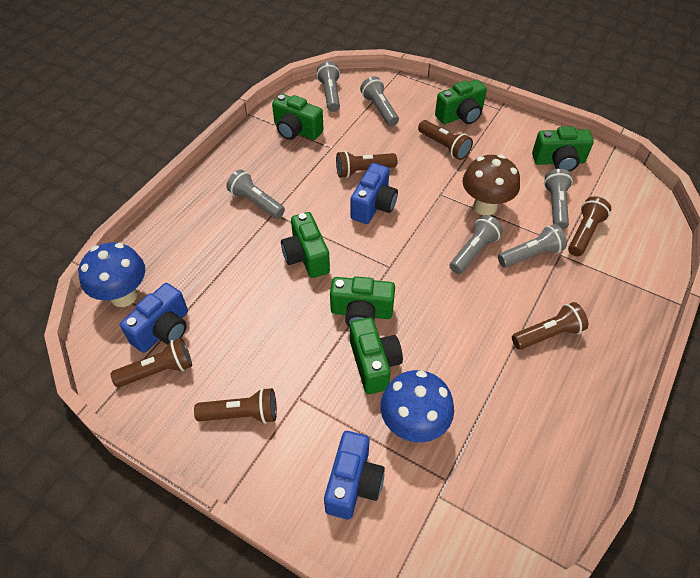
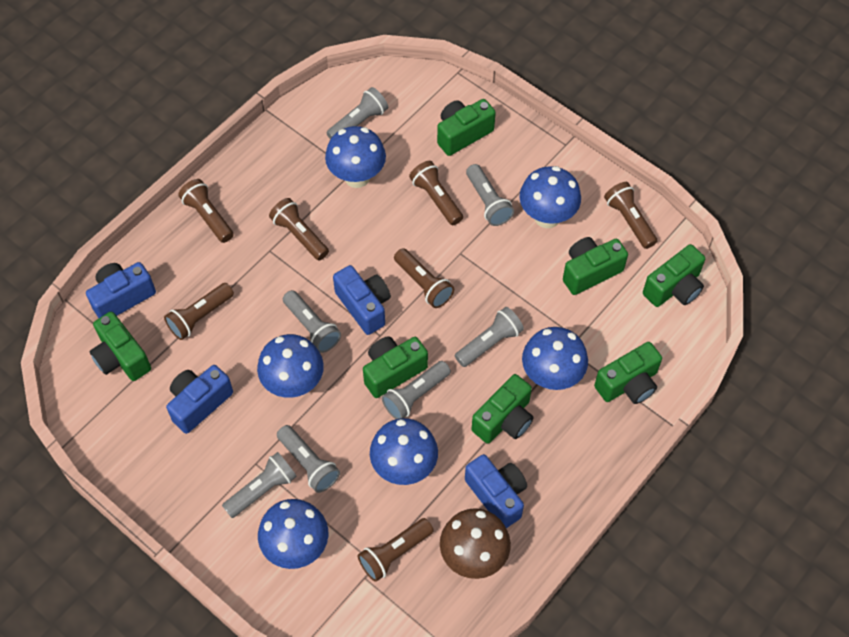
blue camera: 3 -> 4
blue mushroom: 2 -> 6
brown flashlight: 6 -> 7
green camera: 6 -> 7
grey flashlight: 6 -> 7

